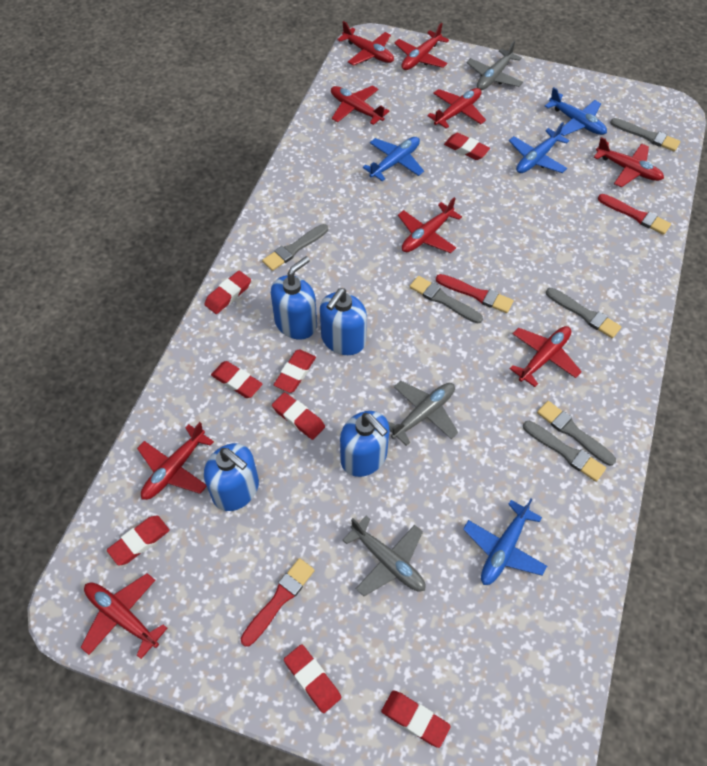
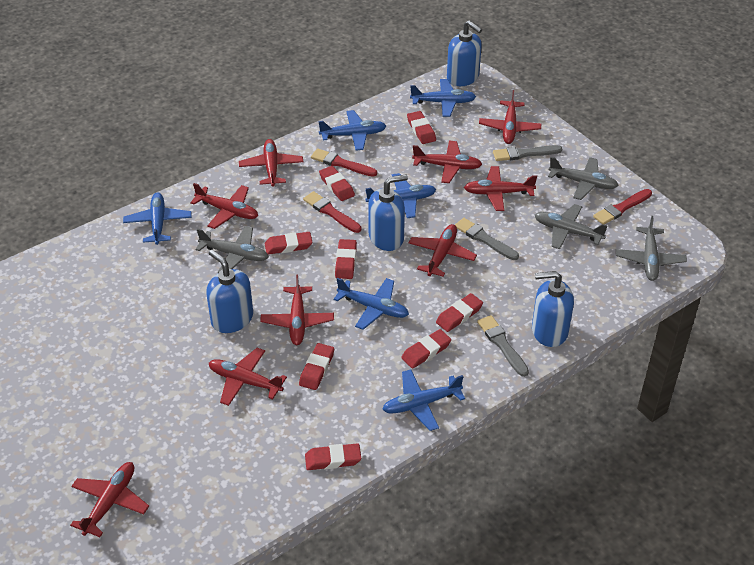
blue plane: 4 -> 6
grey brush: 6 -> 3
grey plane: 3 -> 4

